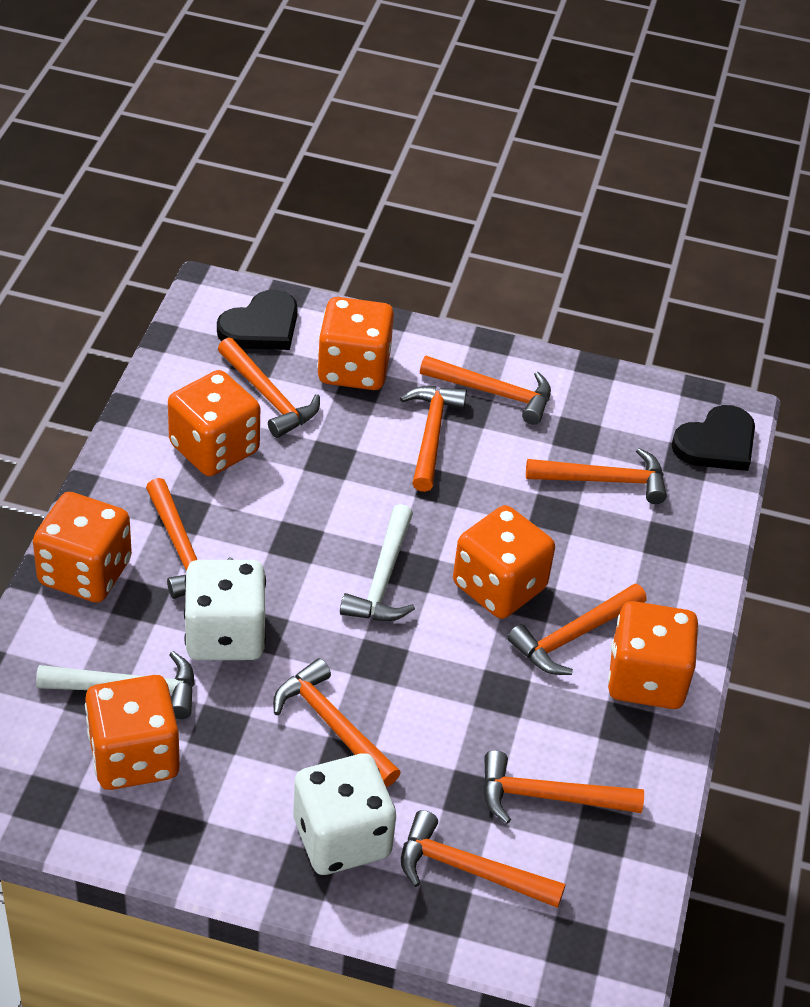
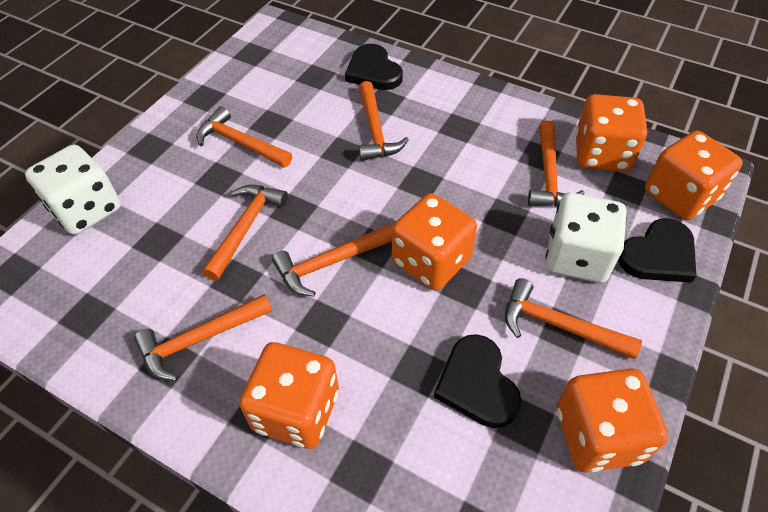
black heart: 2 -> 3
orange dice: 6 -> 5
orange hammer: 9 -> 7
white hammer: 2 -> 0

